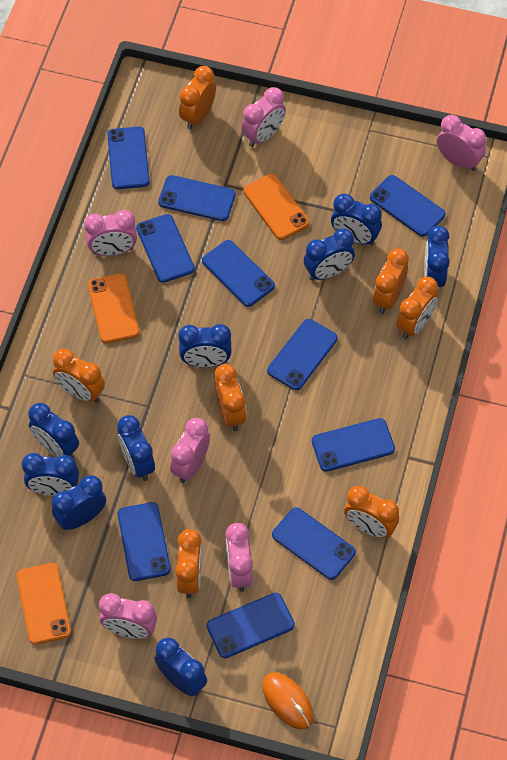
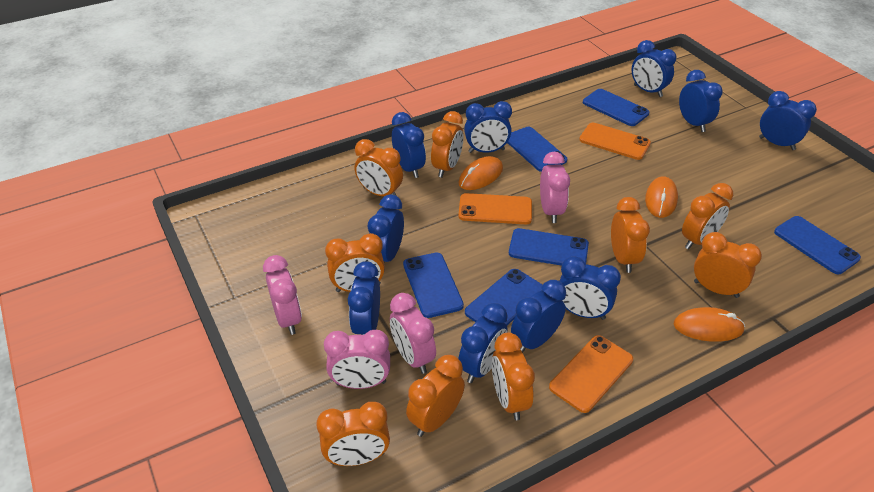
blue clock: 9 -> 10
blue phone: 10 -> 6
orange clock: 7 -> 9
orange mouse: 1 -> 3
pink clock: 6 -> 4

